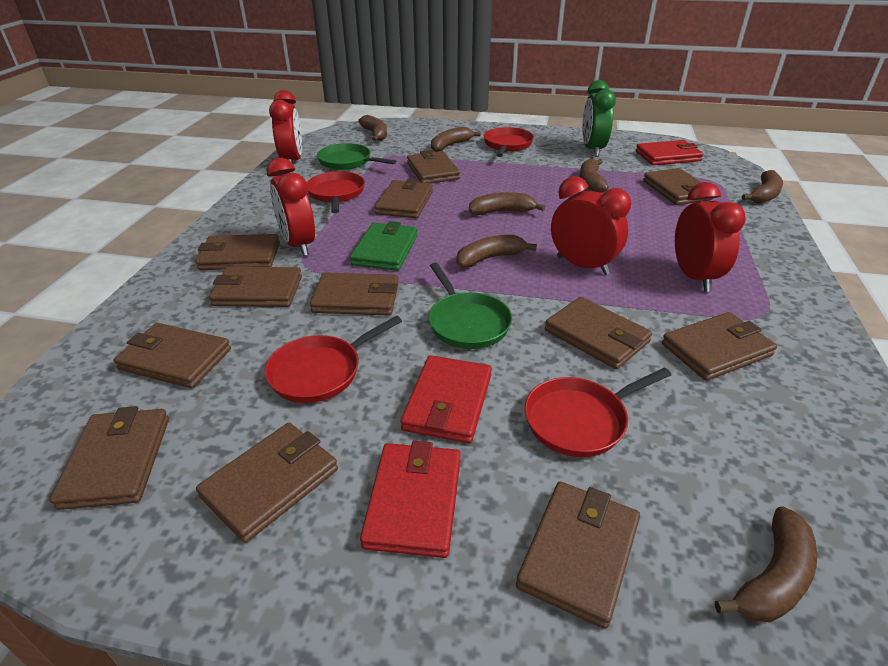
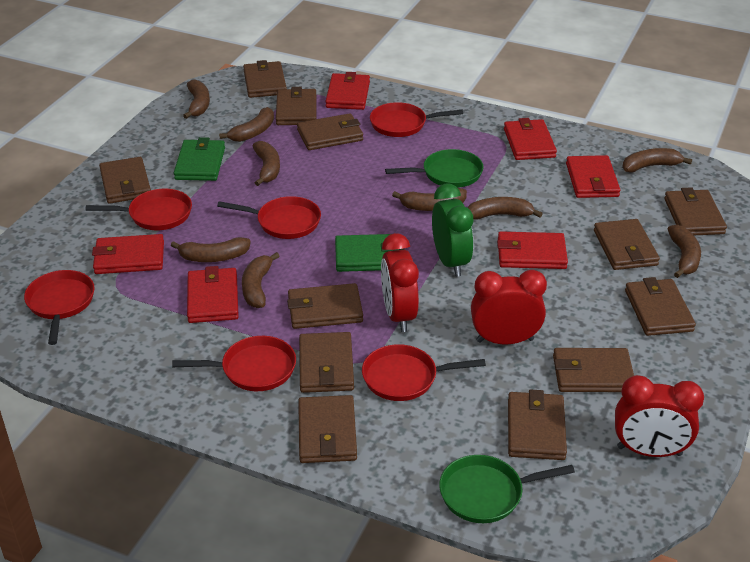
brown banana: 7 -> 9
green wallet: 1 -> 2
red clock: 4 -> 3
red pan: 4 -> 6
red wallet: 3 -> 6

